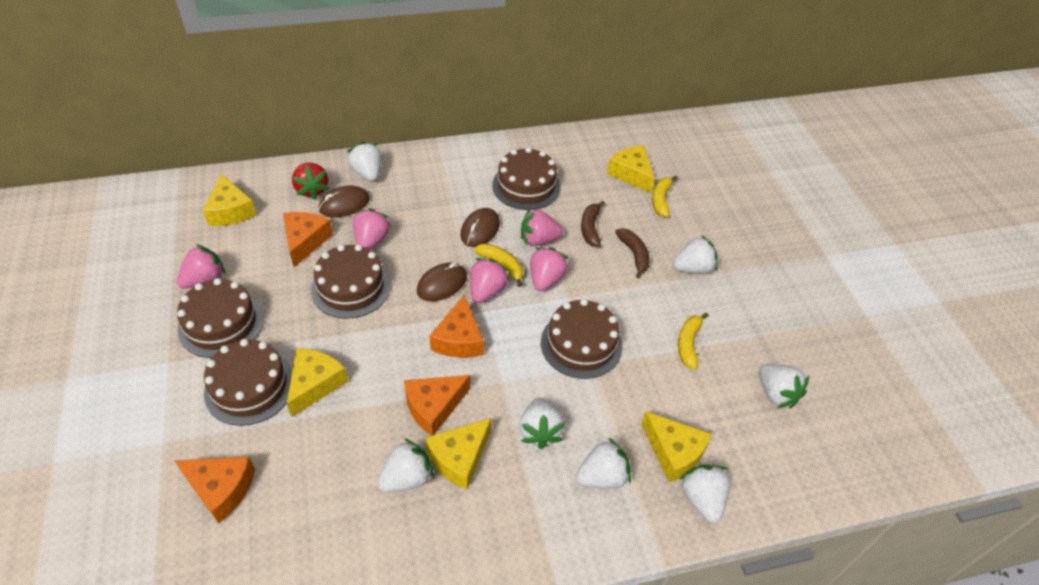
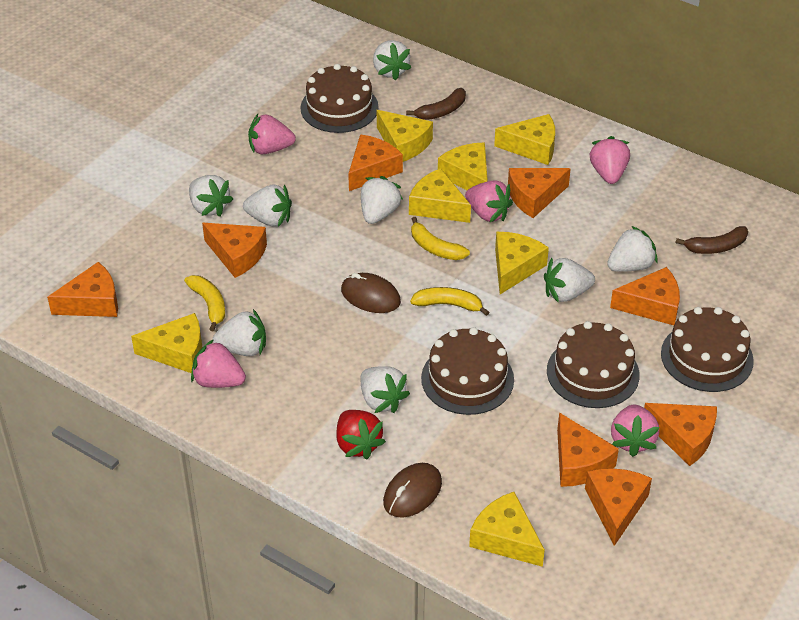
brown cake: 5 -> 4
brown mouse: 3 -> 2
orange cheese: 4 -> 8
white strawberry: 7 -> 8
yellow cheese: 5 -> 7

